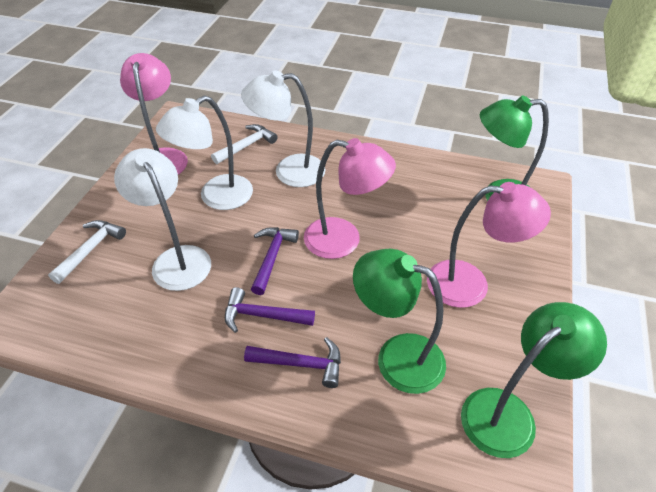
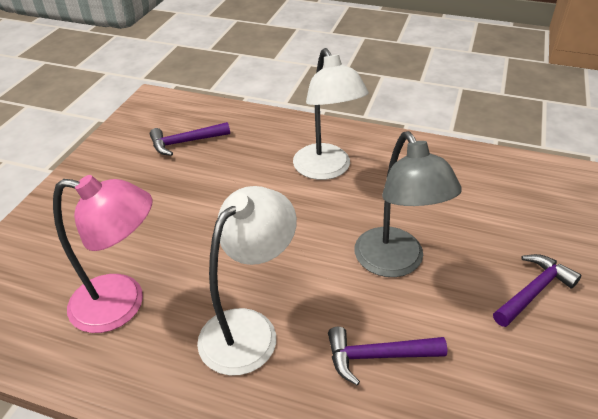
green lamp: 3 -> 0
grey lamp: 0 -> 1
pink lamp: 3 -> 1
white hammer: 2 -> 0
white lamp: 3 -> 2

